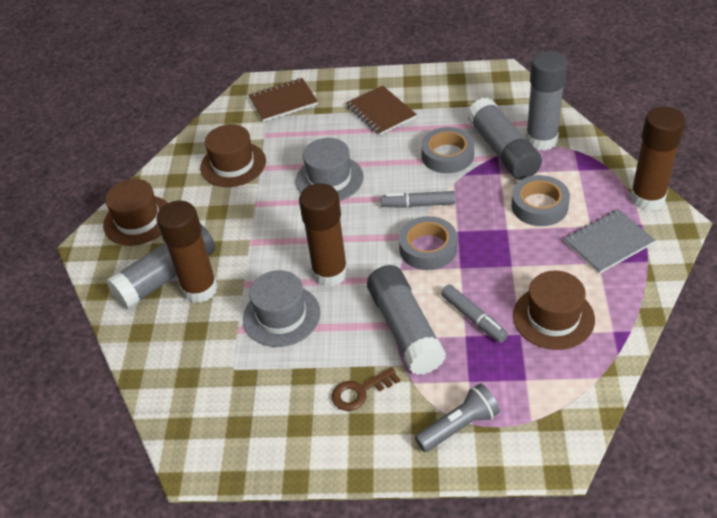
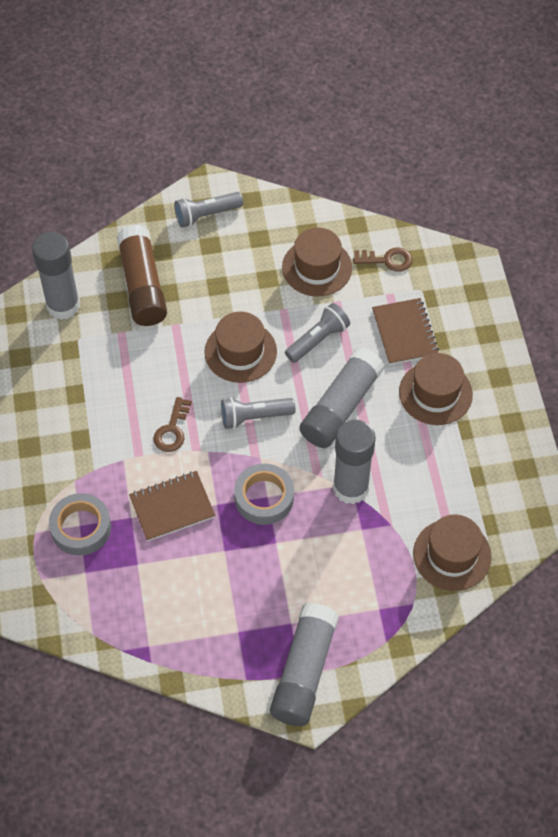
brown glue stick: 3 -> 1
brown hat: 3 -> 4
brown key: 1 -> 2
grey flashlight: 1 -> 3
grey hat: 2 -> 0
grey marker: 2 -> 0
grey notebook: 1 -> 0
grey tape: 3 -> 2

